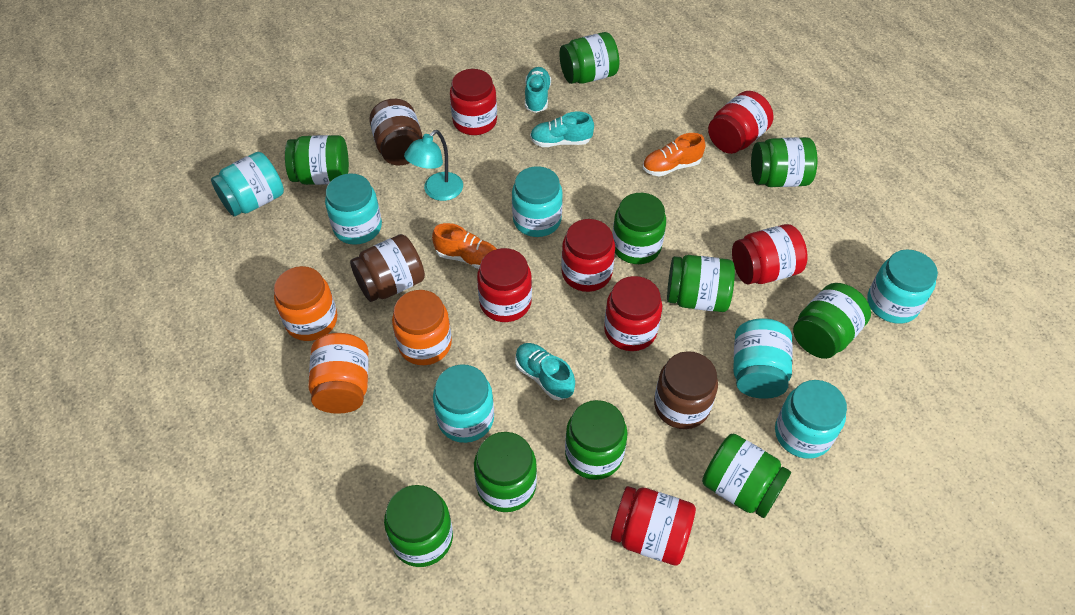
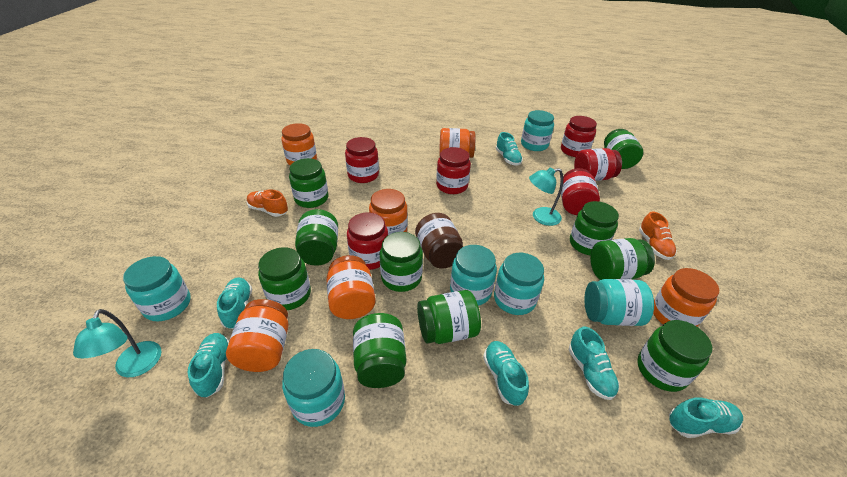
brown jar: 3 -> 1
orange jar: 3 -> 6
red jar: 7 -> 6
turquoise jar: 7 -> 6
turquoise lamp: 1 -> 2
turquoise shoe: 3 -> 6

